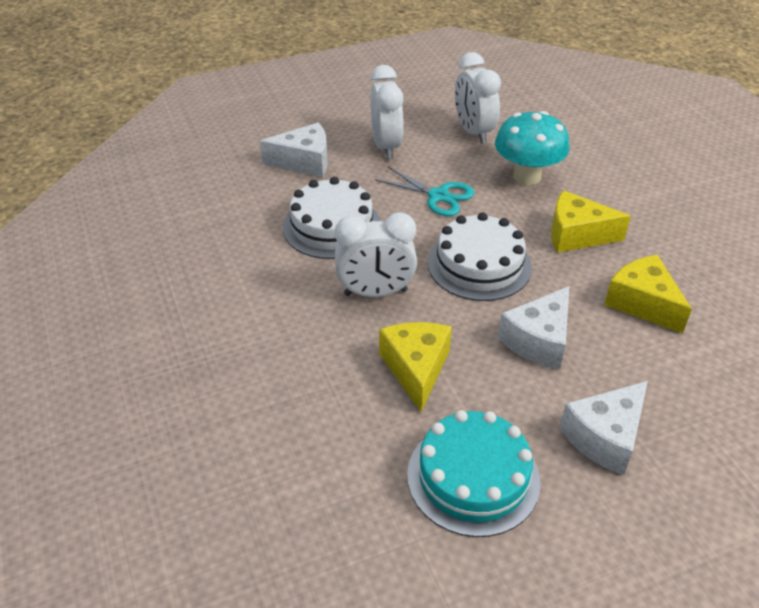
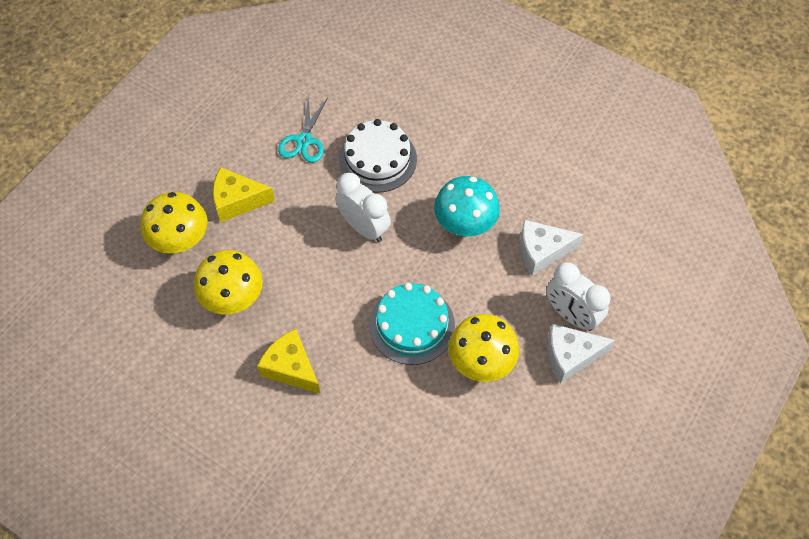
white cake: 2 -> 1
white cheese: 3 -> 2
white clock: 3 -> 2
yellow cheese: 3 -> 2
yellow mushroom: 0 -> 3

